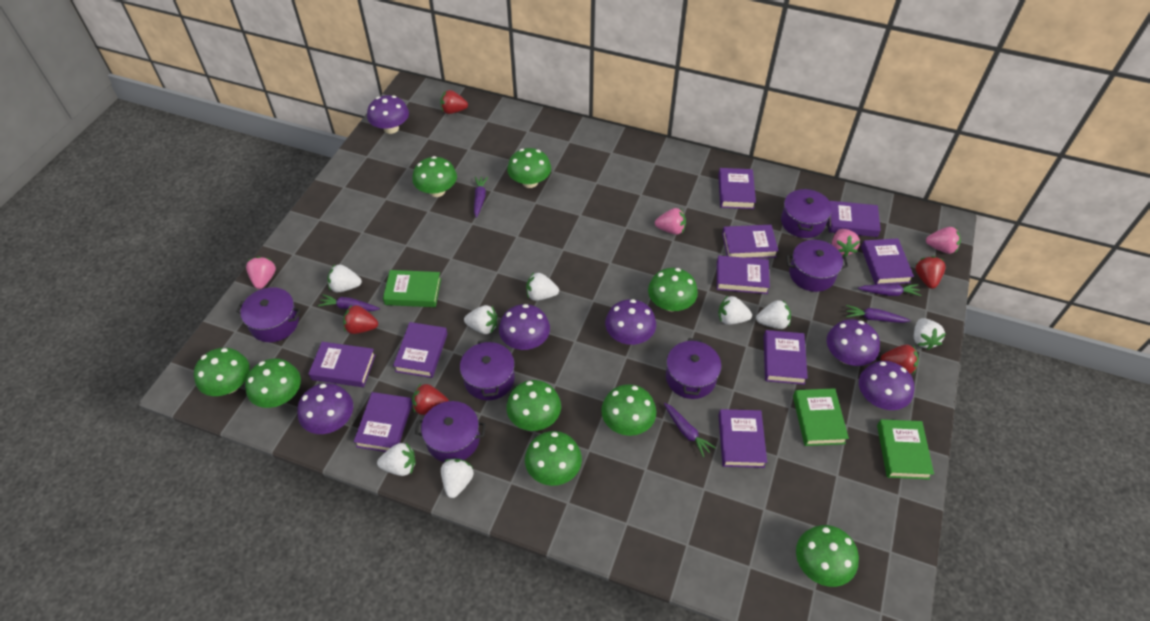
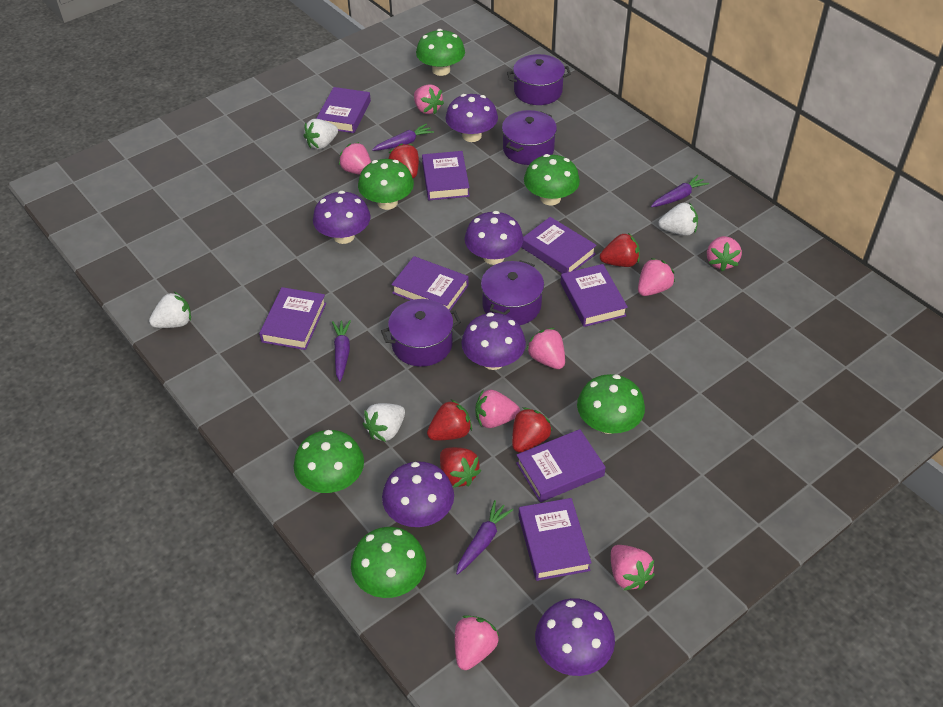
green book: 3 -> 0
green mushroom: 9 -> 6
pink strawberry: 4 -> 8
purple book: 10 -> 8
purple carrot: 5 -> 4
purple pot: 6 -> 4
white strawberry: 8 -> 4

